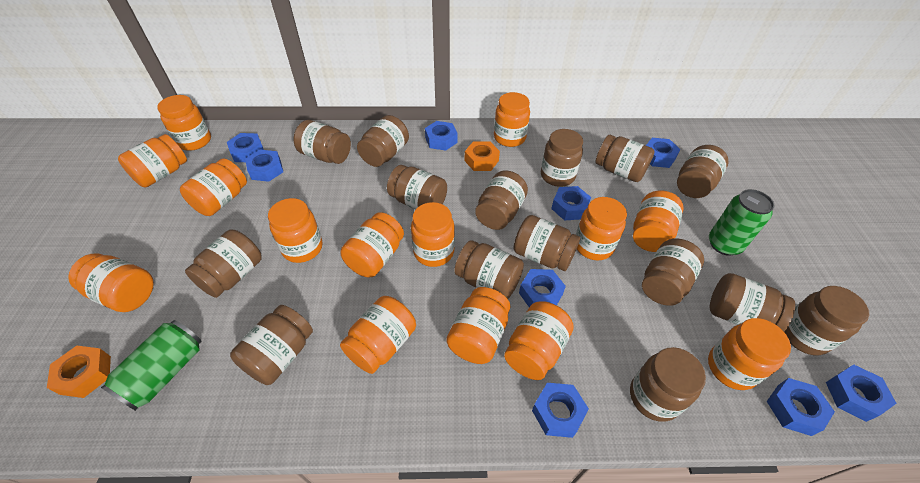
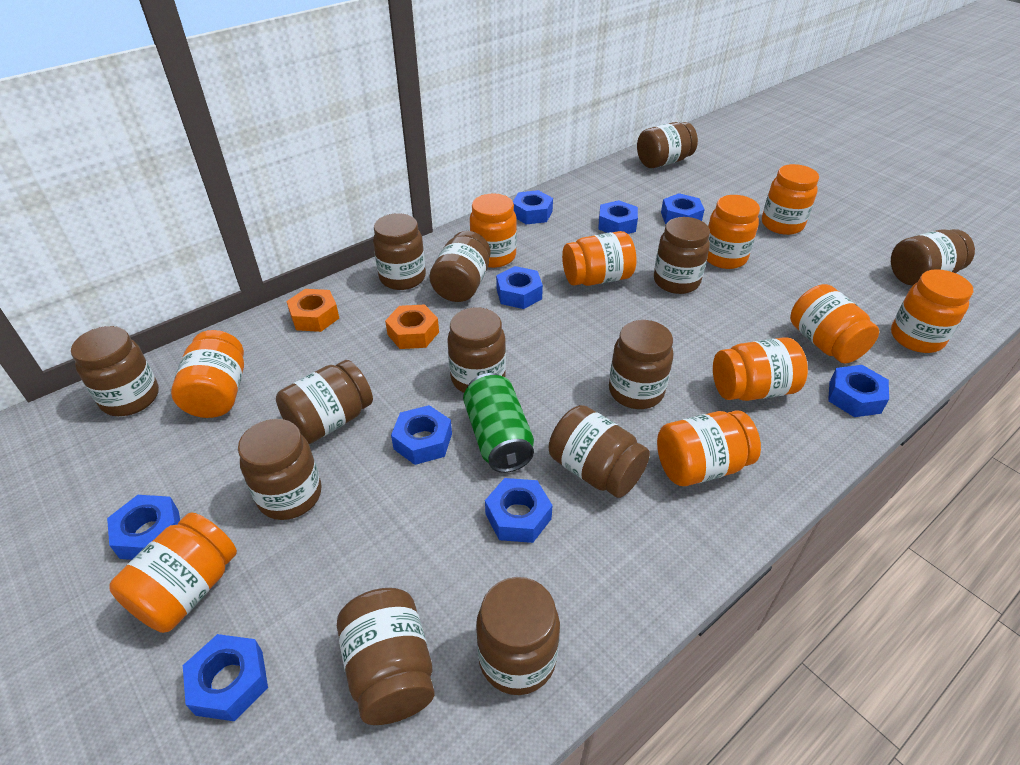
brown jar: 15 -> 13
green can: 2 -> 1
orange jar: 14 -> 10

